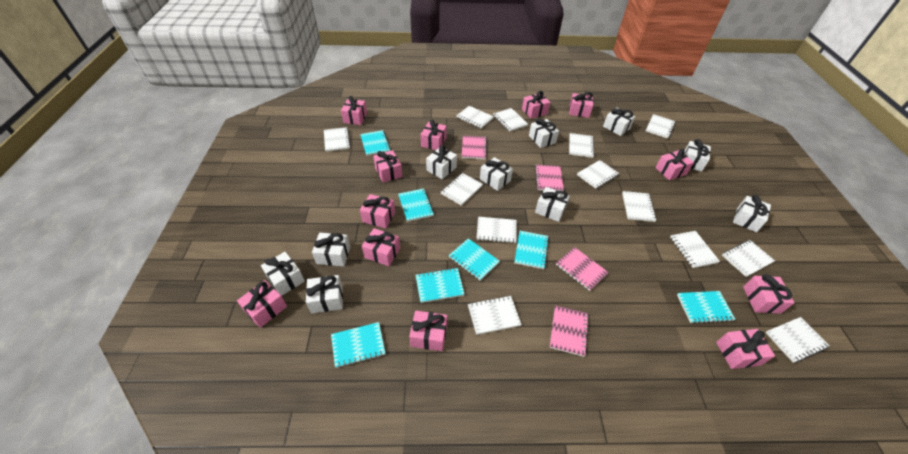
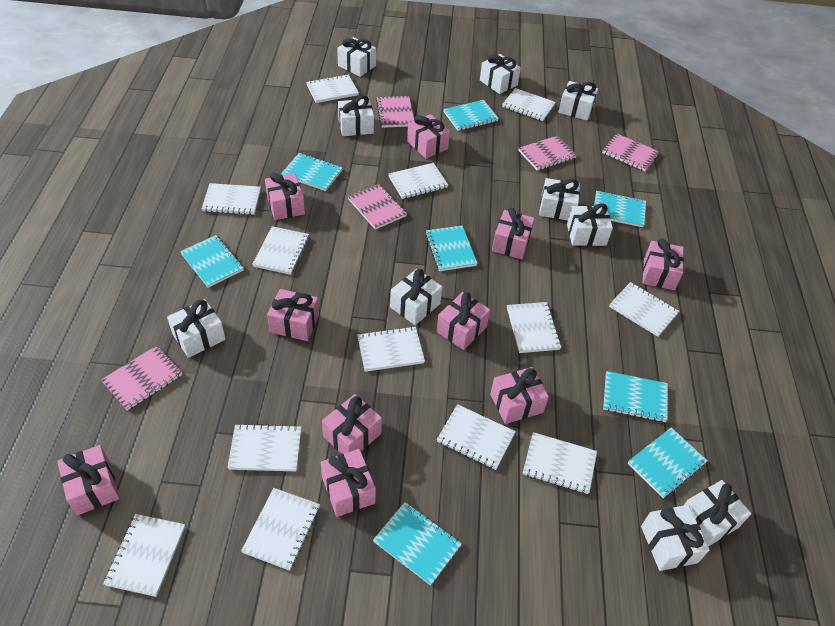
pink gift: 12 -> 10
pink notebook: 4 -> 5
turquoise notebook: 7 -> 8

